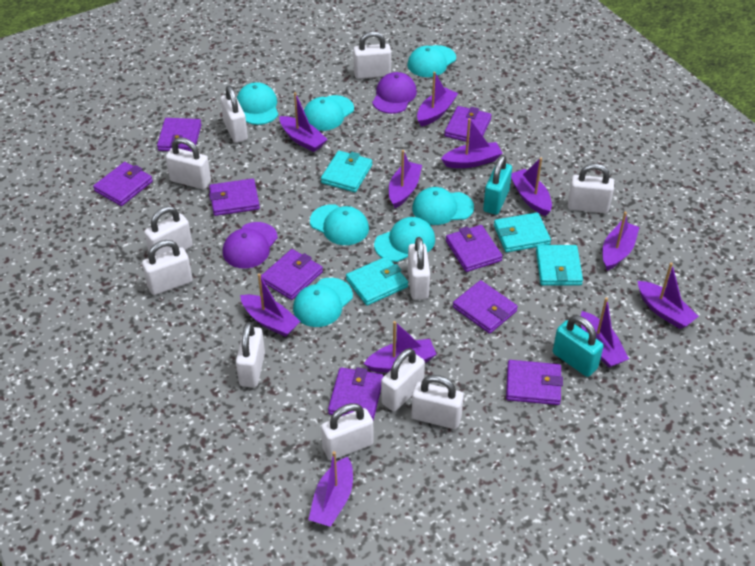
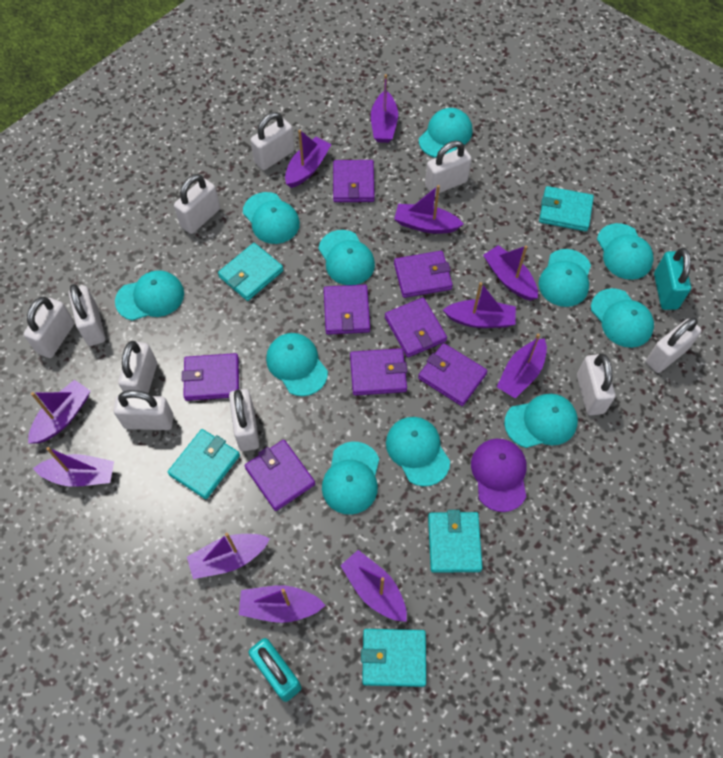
purple cap: 2 -> 1
purple wallet: 9 -> 8
turquoise cap: 7 -> 11
turquoise wallet: 4 -> 5
white padlock: 11 -> 10

